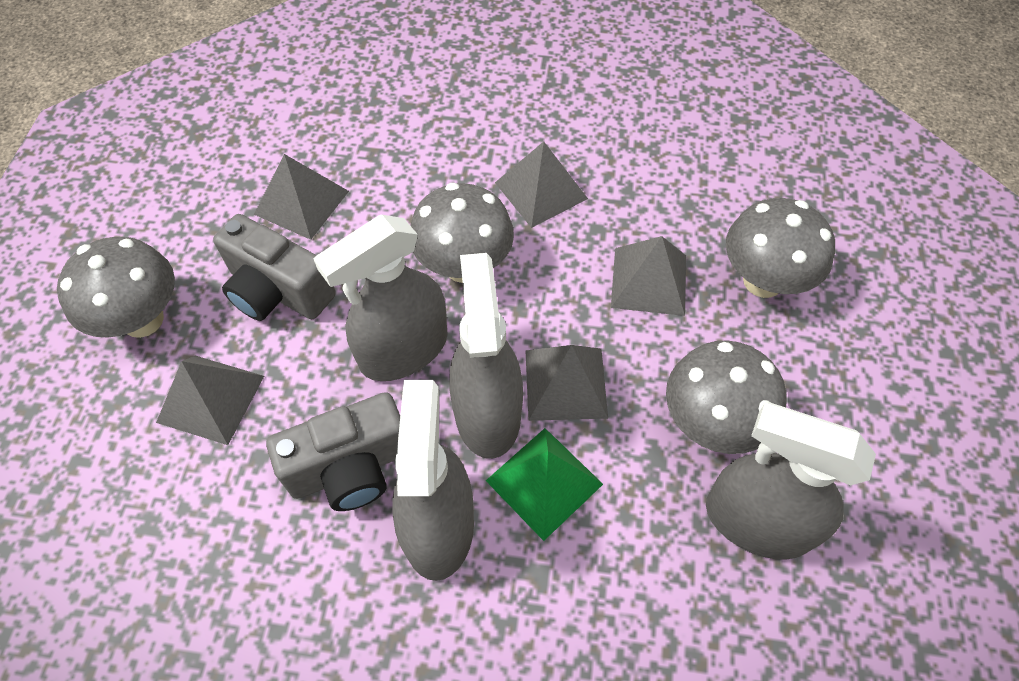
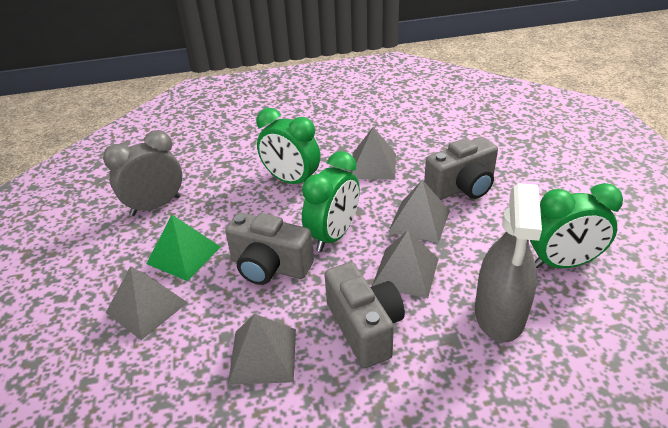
green clock: 0 -> 3
grey camera: 2 -> 3
grey clock: 0 -> 1
grey mushroom: 4 -> 0
grey spray bottle: 4 -> 1

